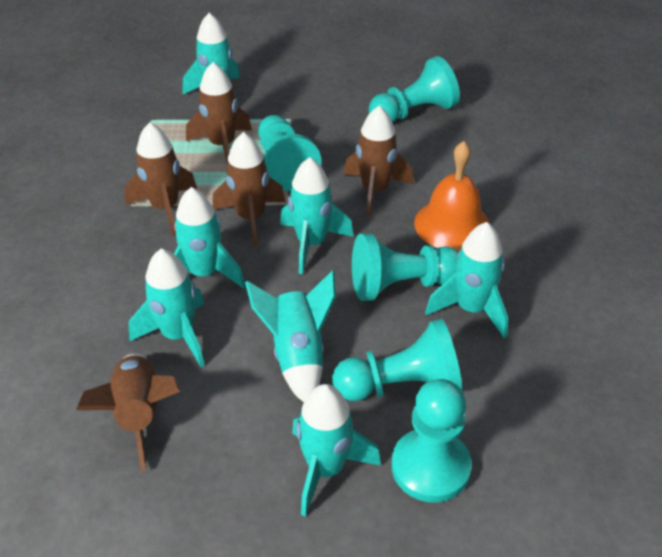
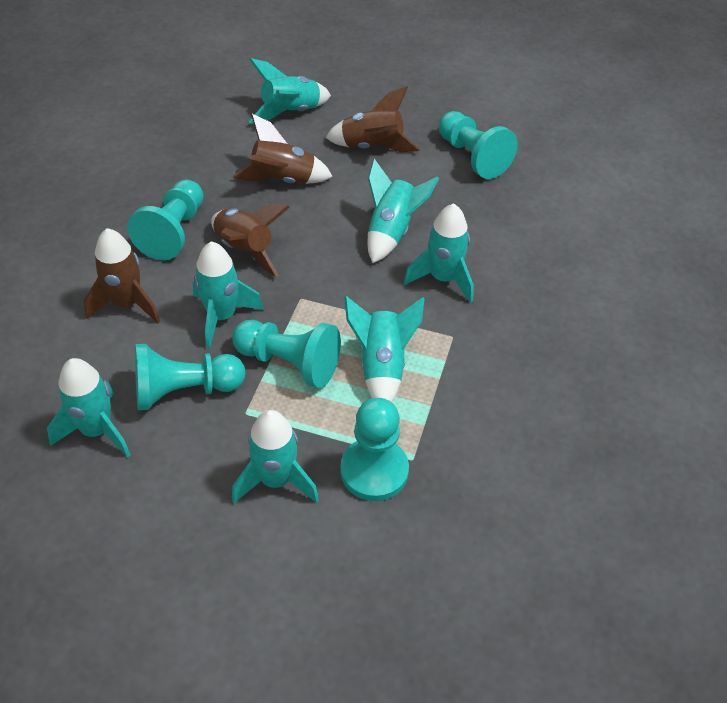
brown rocket: 5 -> 4
orange bell: 1 -> 0

